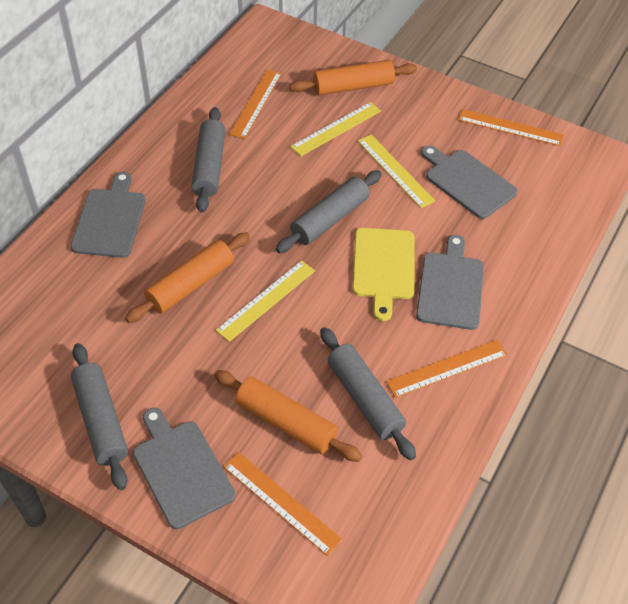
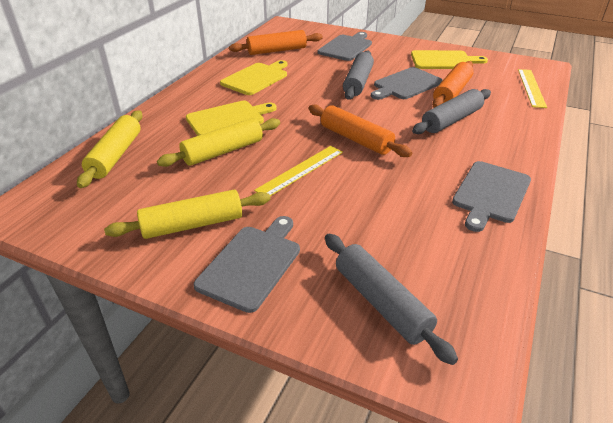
grey rolling pin: 4 -> 3
orange ruler: 4 -> 0
yellow cutting board: 1 -> 3
yellow rolling pin: 0 -> 3
yellow ruler: 3 -> 2

